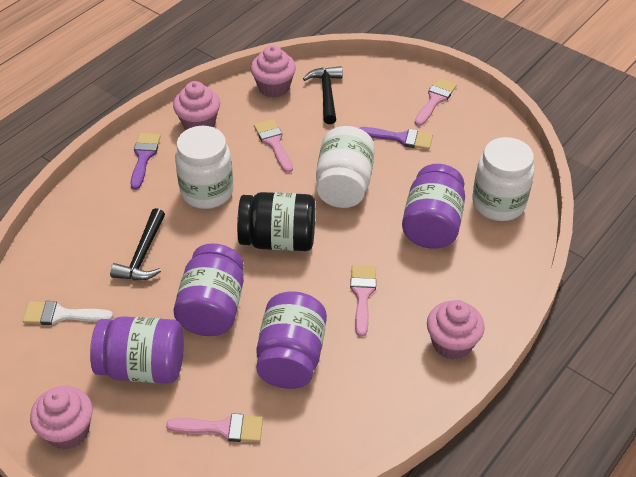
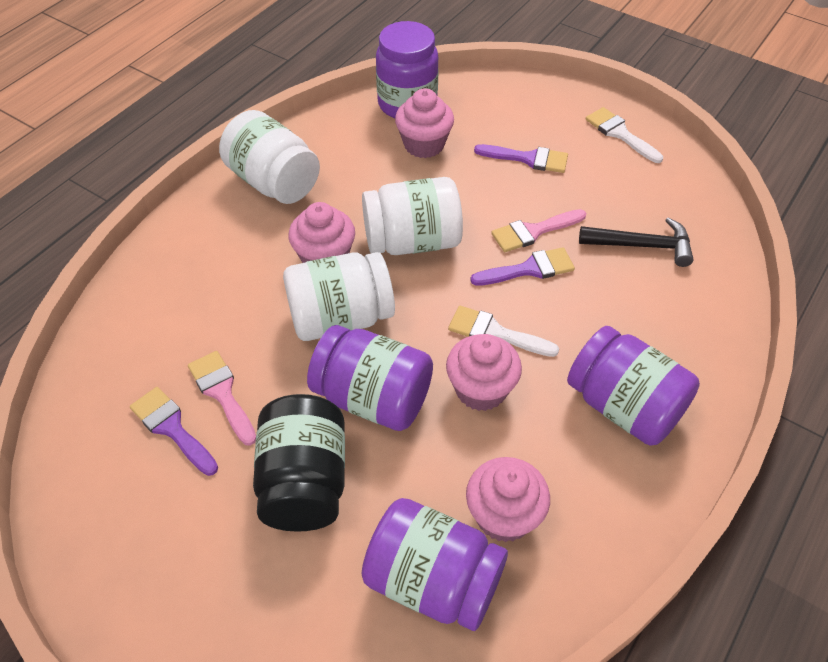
black hammer: 2 -> 1
pink brush: 4 -> 2
purple brush: 2 -> 3
white brush: 1 -> 2

